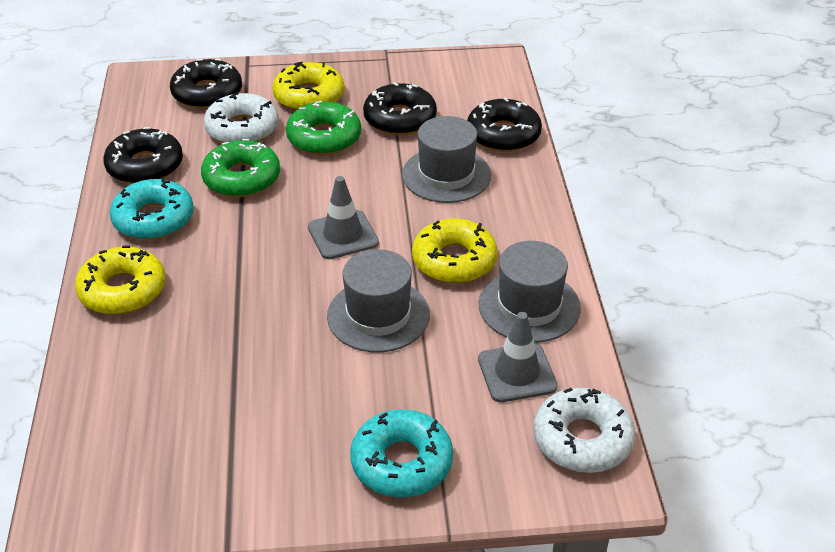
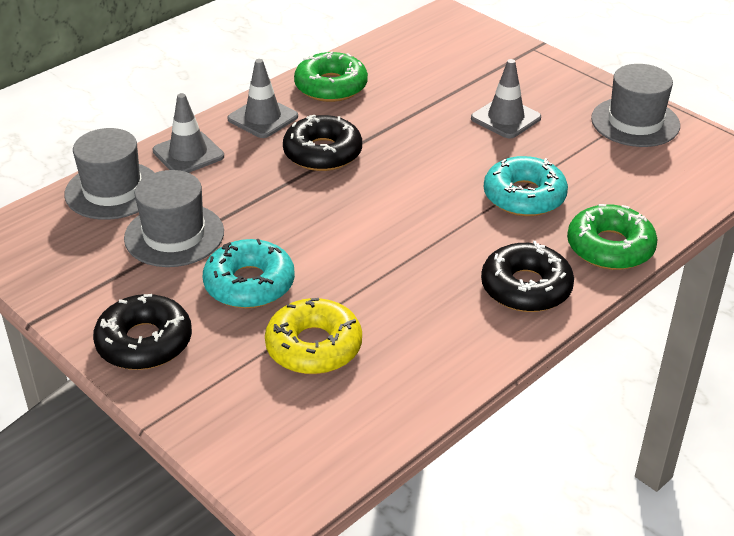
black donut: 4 -> 3
grey traffic cone: 2 -> 3
white donut: 2 -> 0
yellow donut: 3 -> 1

